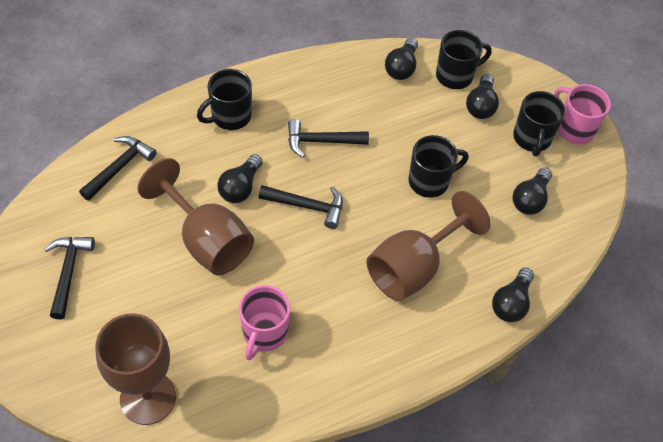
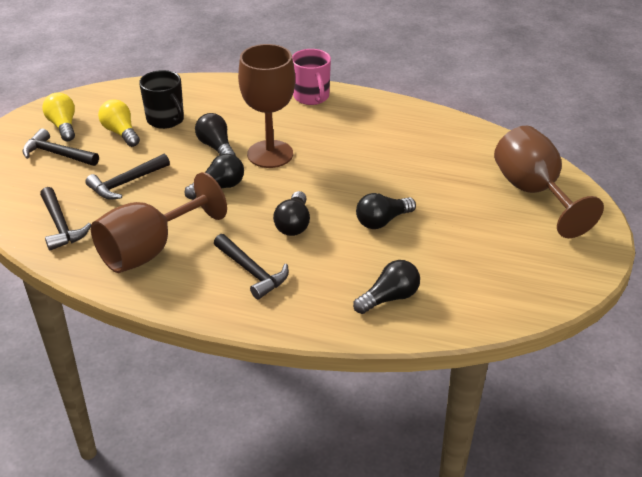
black mug: 4 -> 1
pink mug: 2 -> 1
yellow light bulb: 0 -> 2

